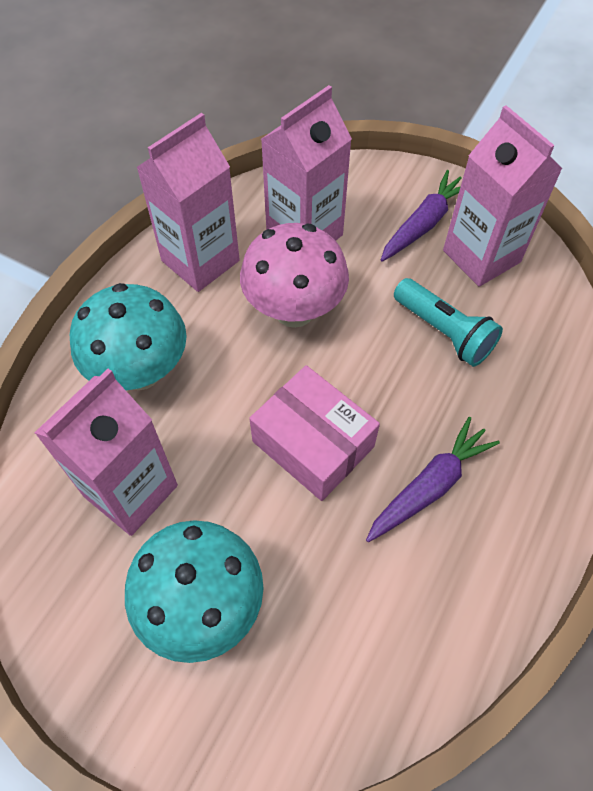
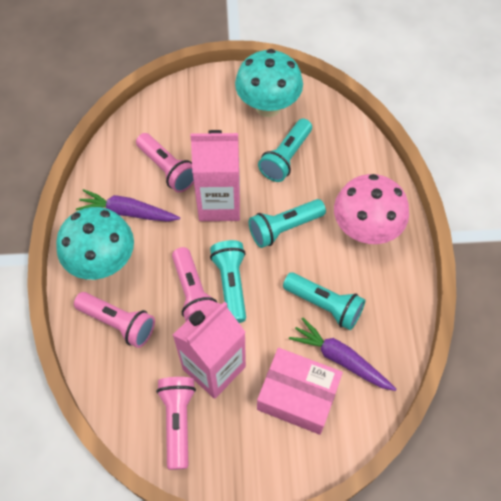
pink carton: 4 -> 2
pink flashlight: 0 -> 4
turquoise flashlight: 1 -> 4

